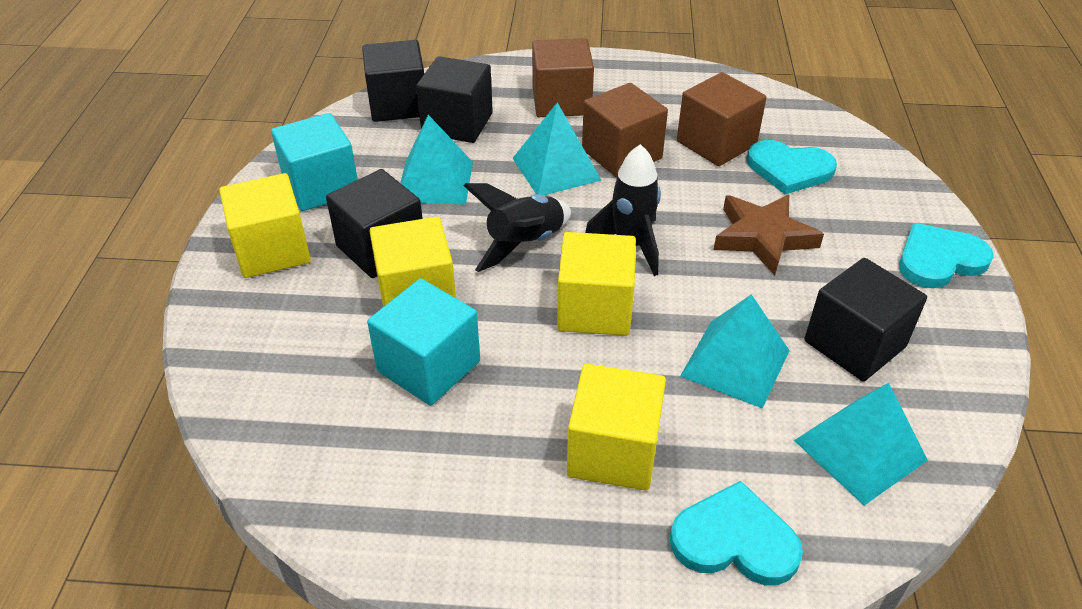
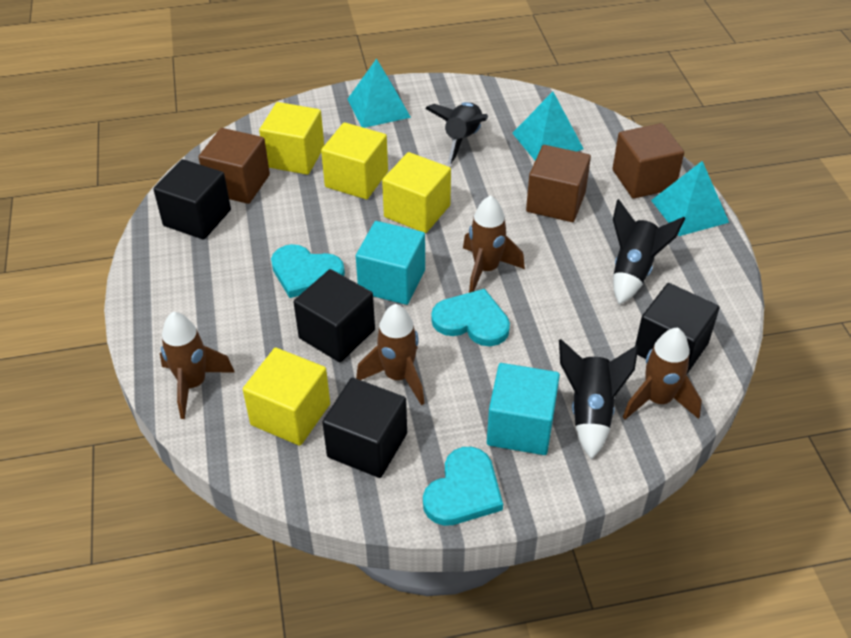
black rocket: 2 -> 3
brown rocket: 0 -> 4
brown star: 1 -> 0
turquoise pyramid: 4 -> 3

